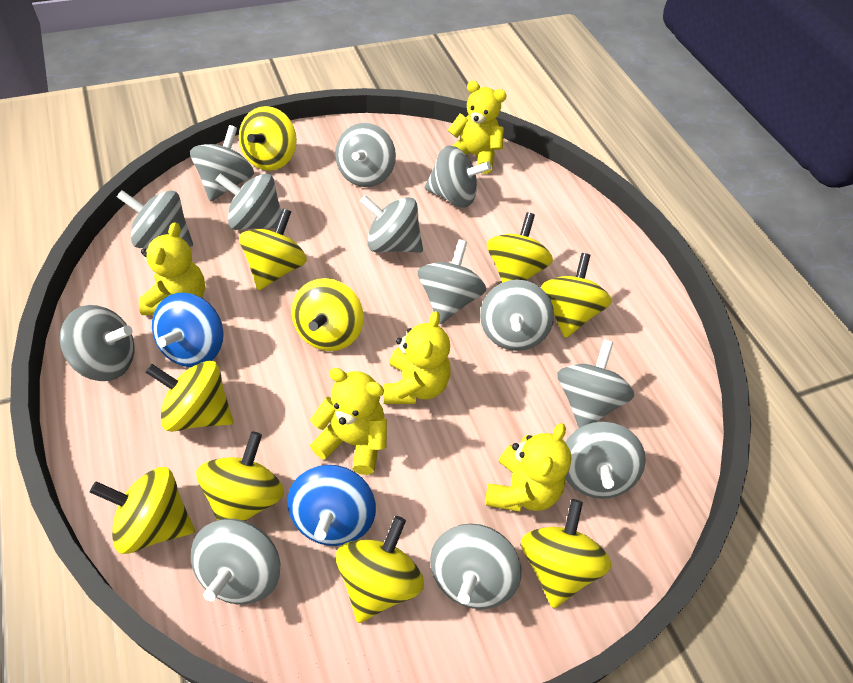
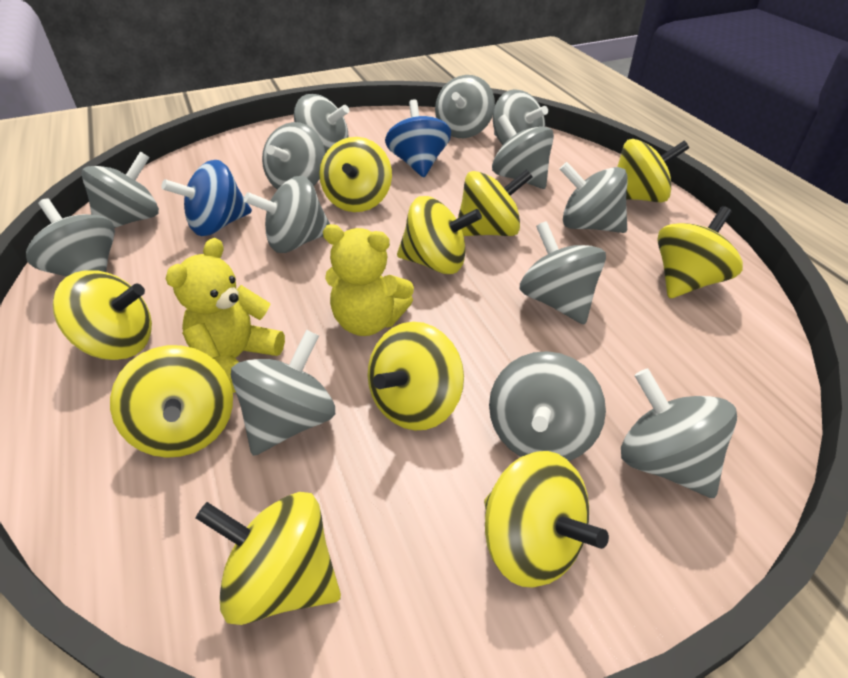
yellow teddy bear: 5 -> 2

